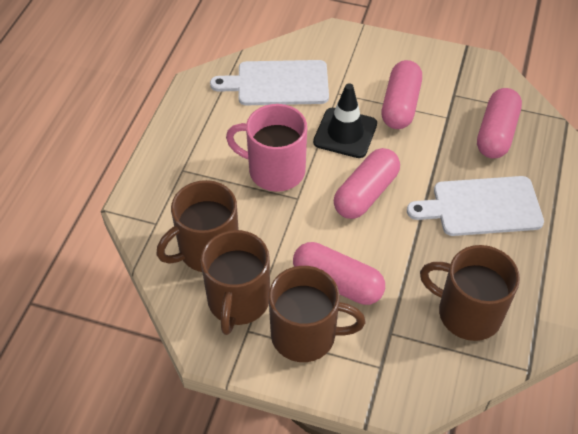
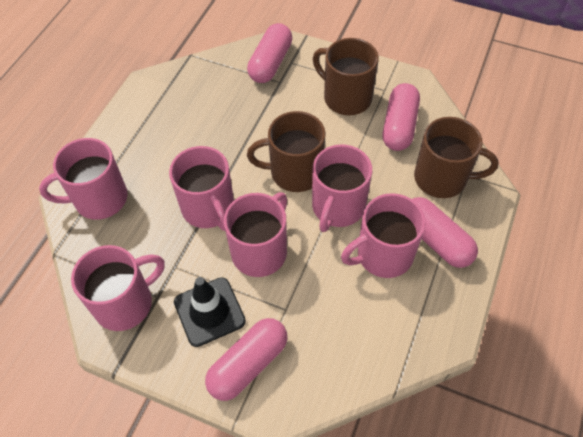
brown mug: 4 -> 3
pink mug: 1 -> 6
white cutting board: 2 -> 0

